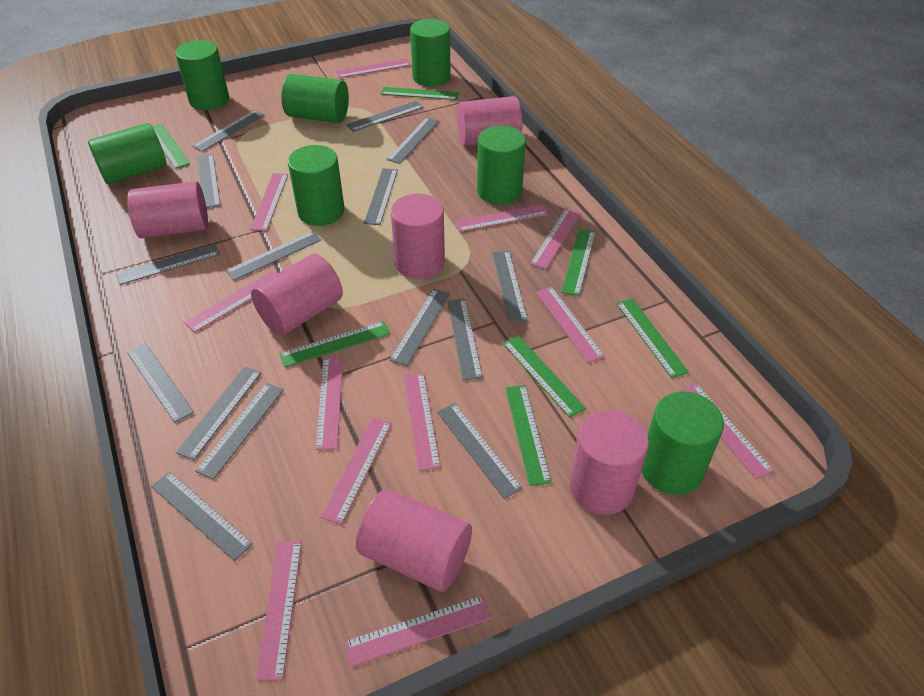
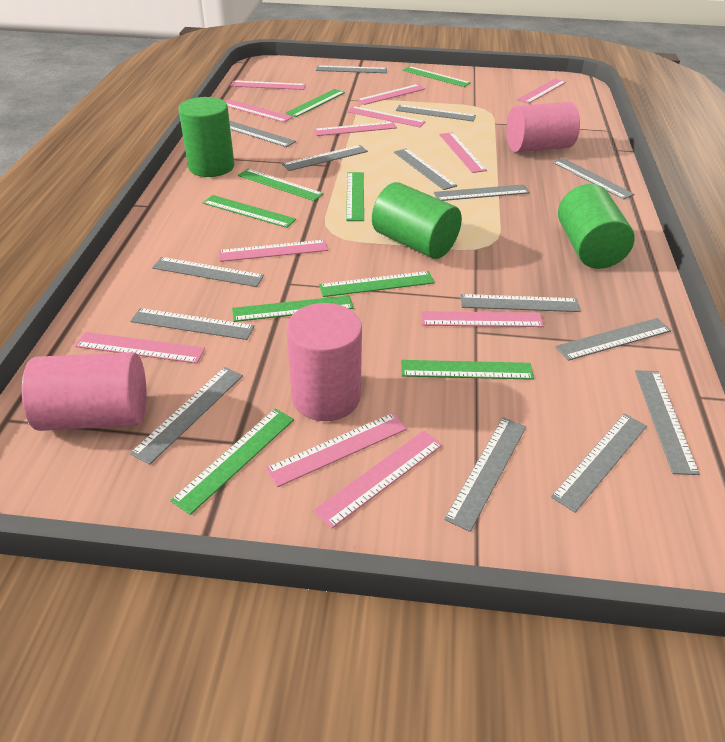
green cylinder: 7 -> 3
green ruler: 7 -> 9
pink cylinder: 6 -> 3

